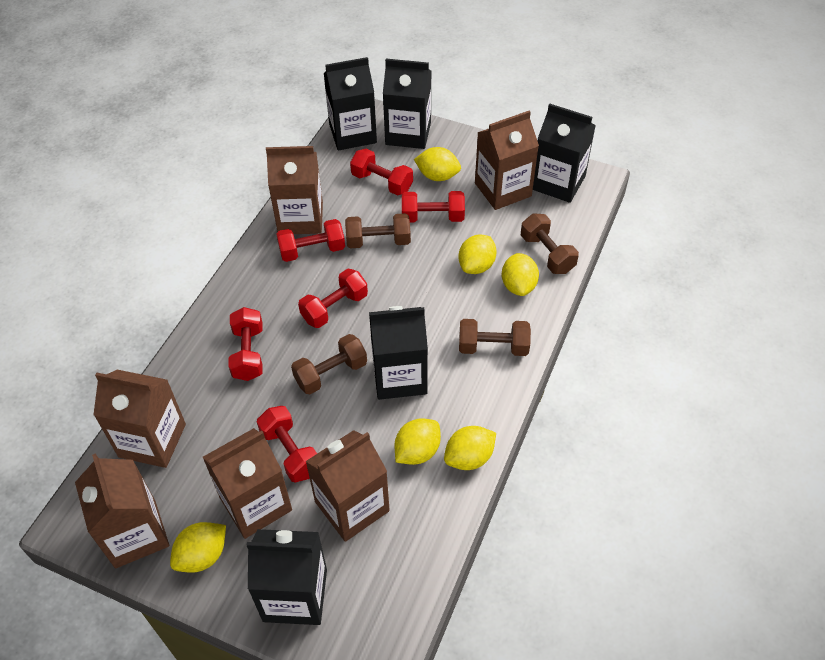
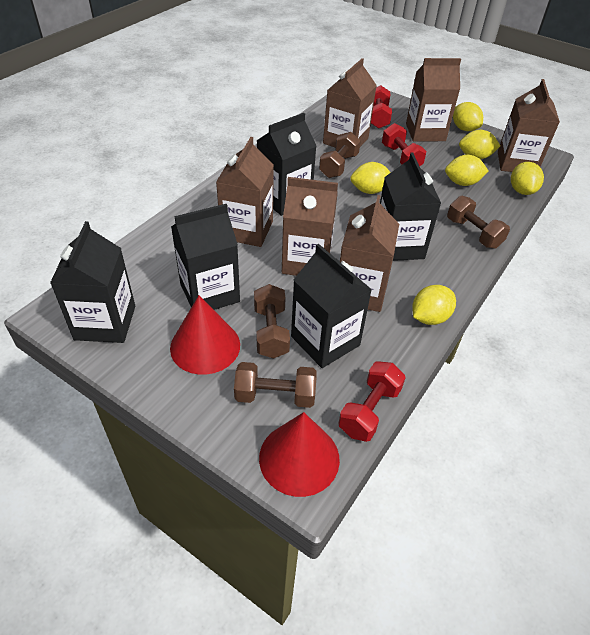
red cone: 0 -> 2
red dumbbell: 6 -> 3

